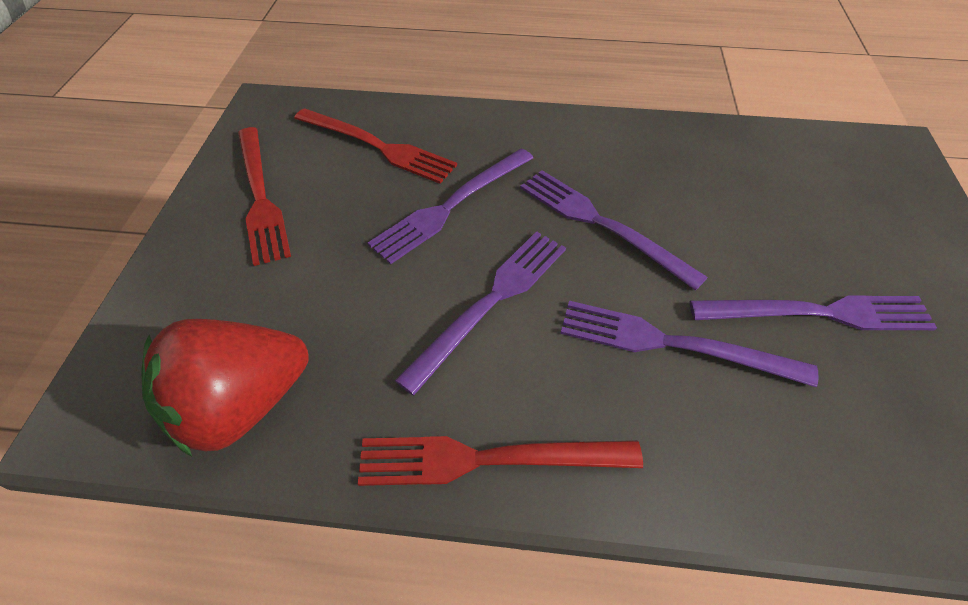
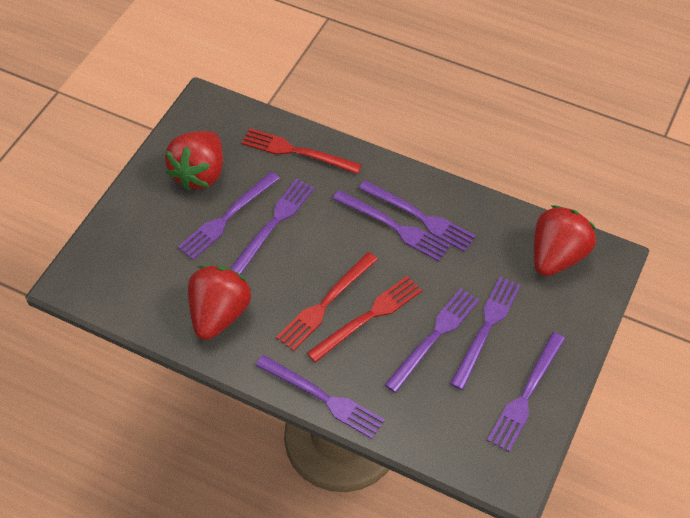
purple fork: 5 -> 8
red strawberry: 1 -> 3

